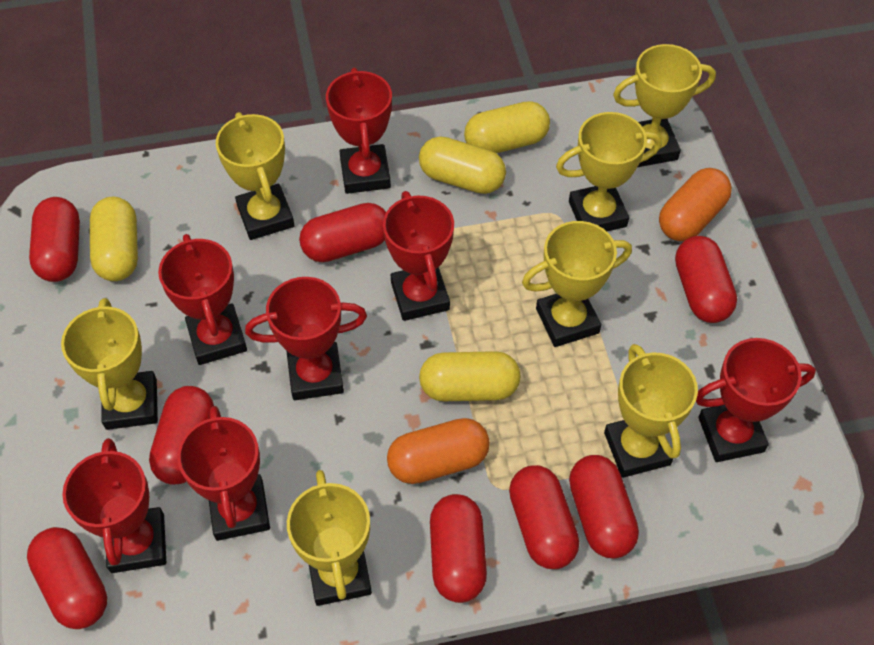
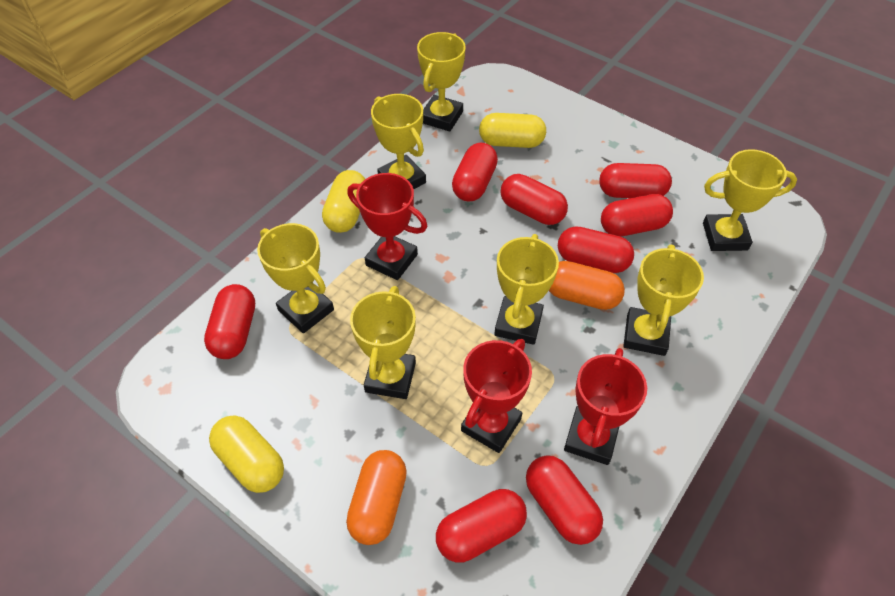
red trophy: 7 -> 3
yellow capsule: 4 -> 3

